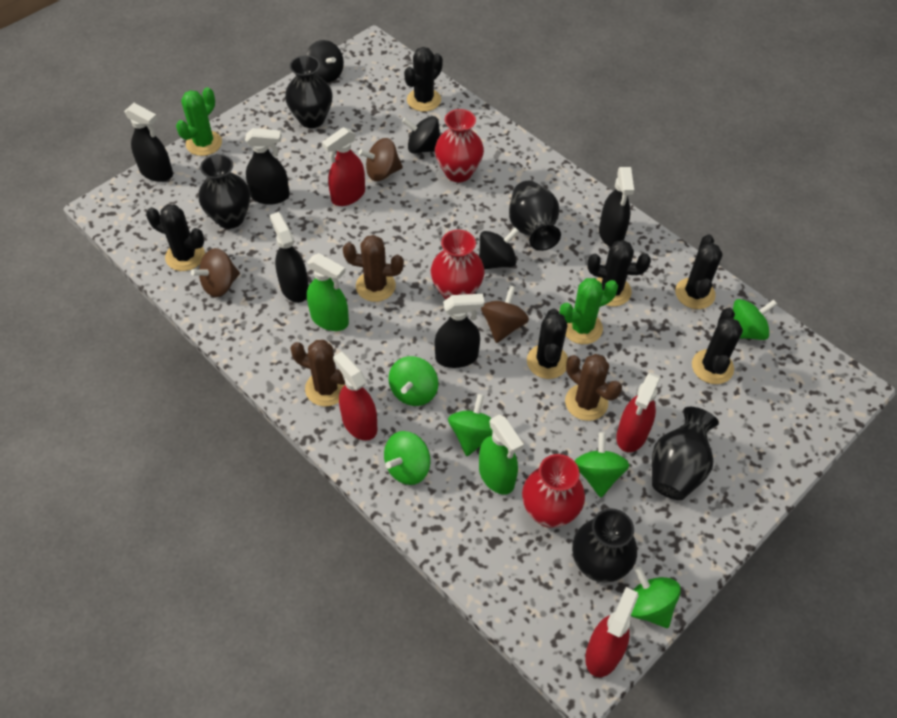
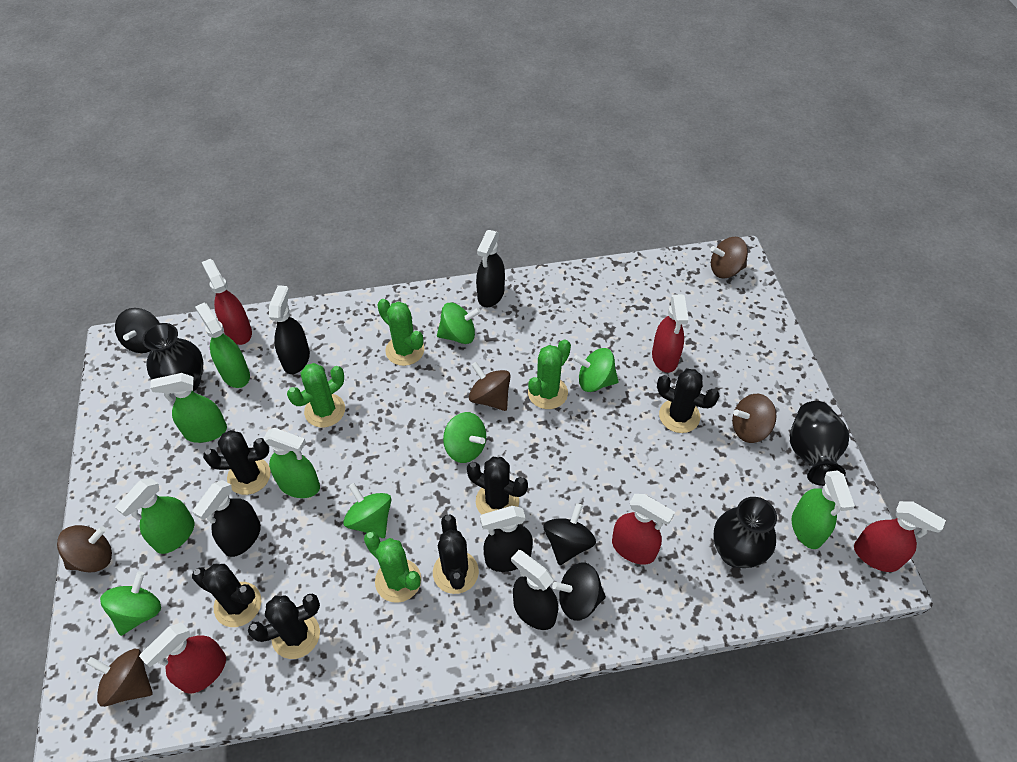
black vase: 5 -> 3
brown cactus: 3 -> 0
brown spinning top: 3 -> 5
green cactus: 2 -> 4
green spinning top: 6 -> 5
green spray bottle: 2 -> 5
red spray bottle: 4 -> 5
red vase: 3 -> 0

